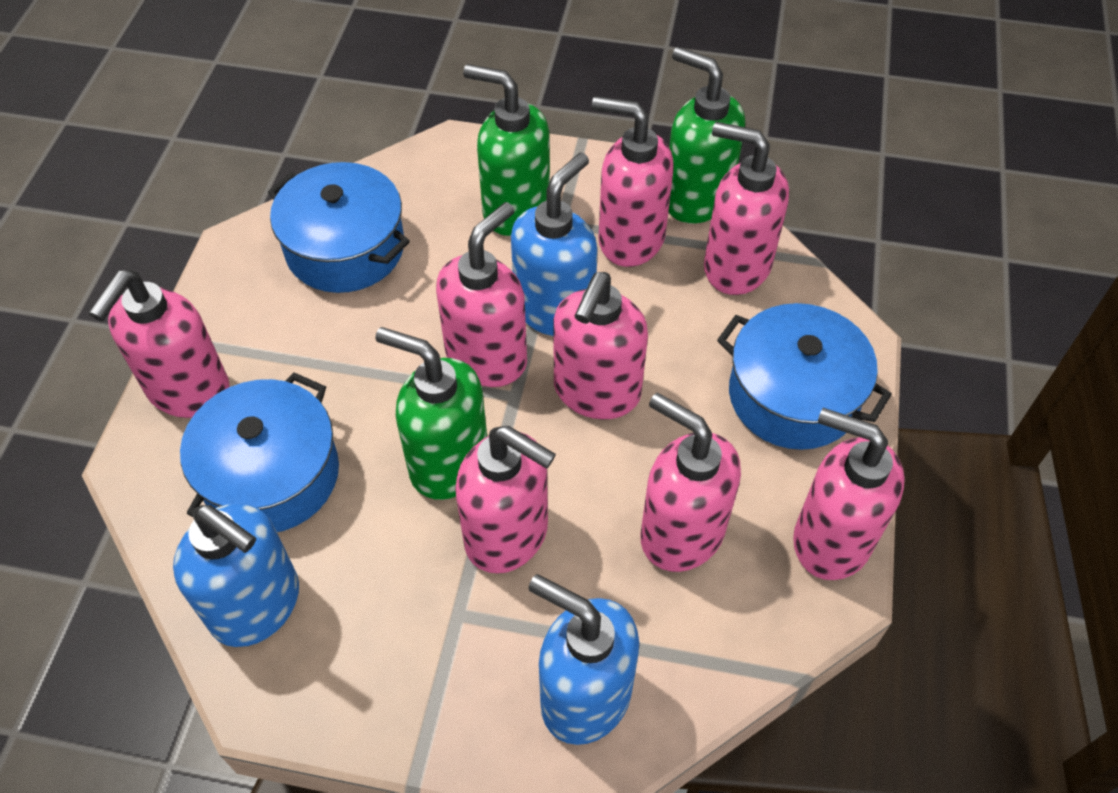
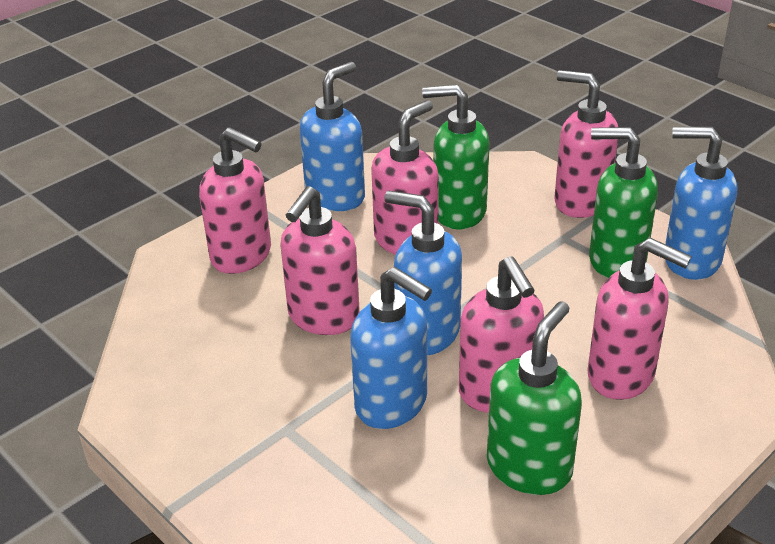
blue pot: 3 -> 0
blue soap dispenser: 3 -> 4
pink soap dispenser: 8 -> 6

